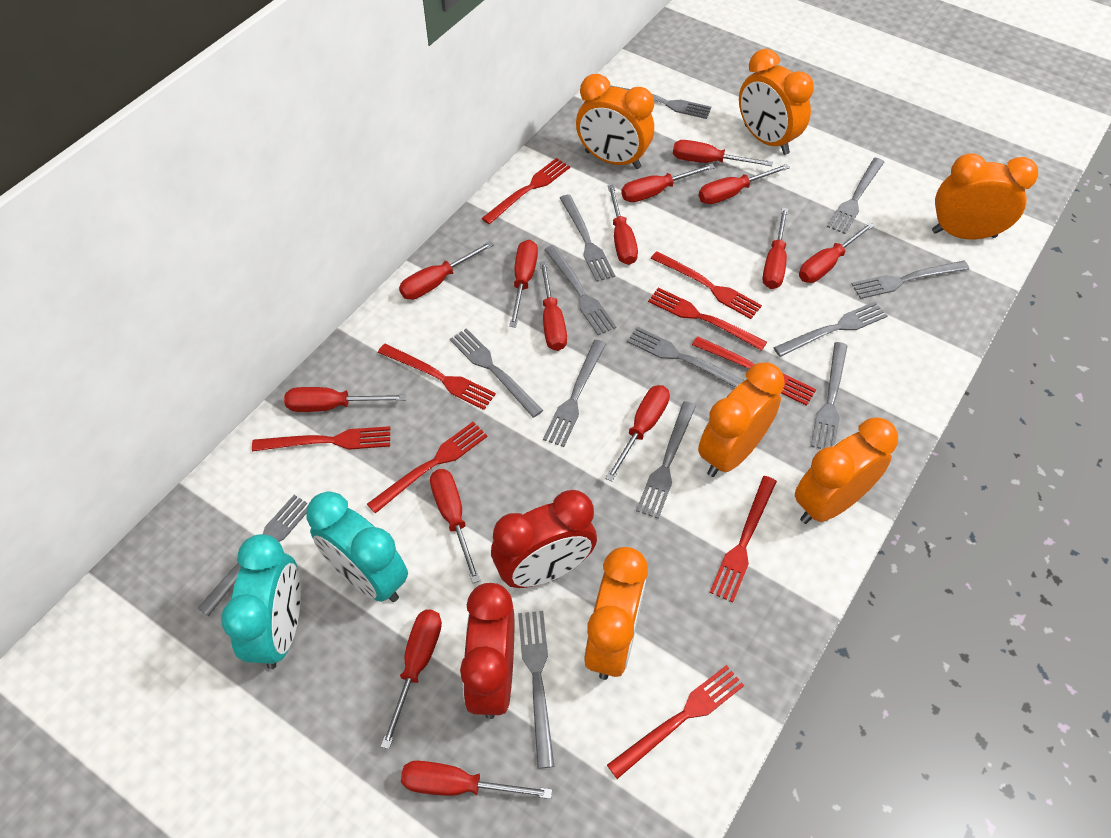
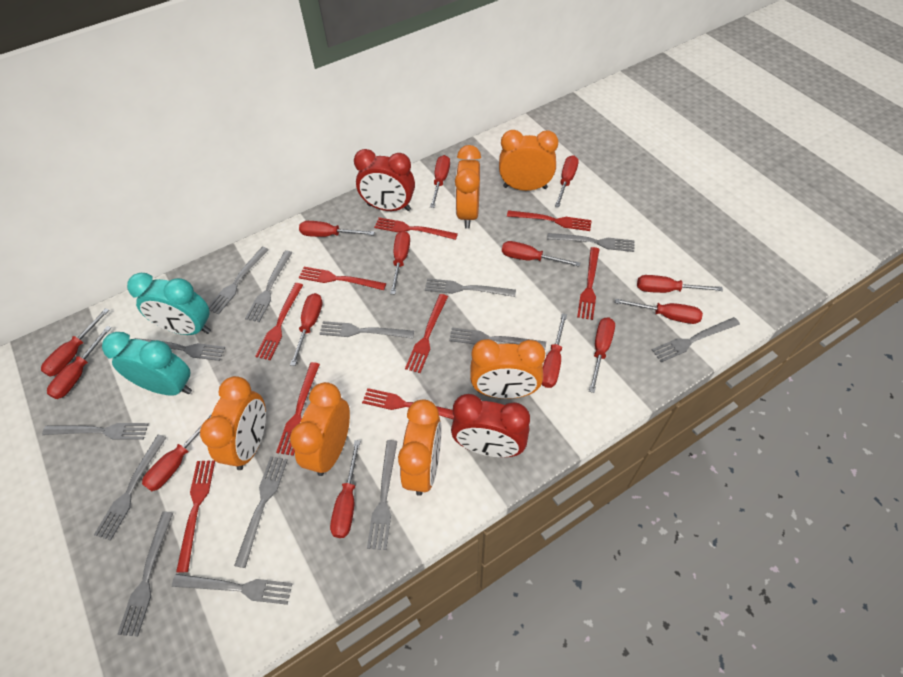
grey fork: 13 -> 14

